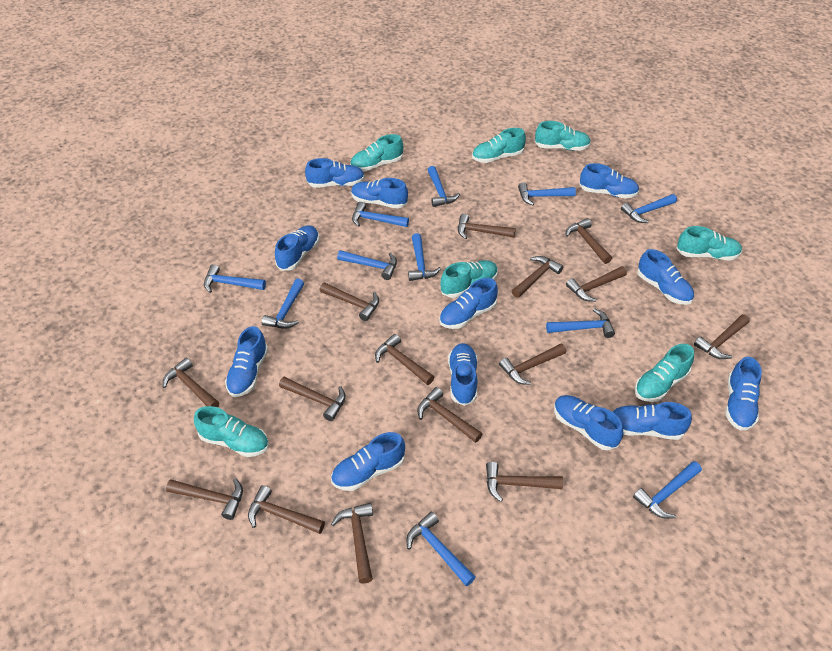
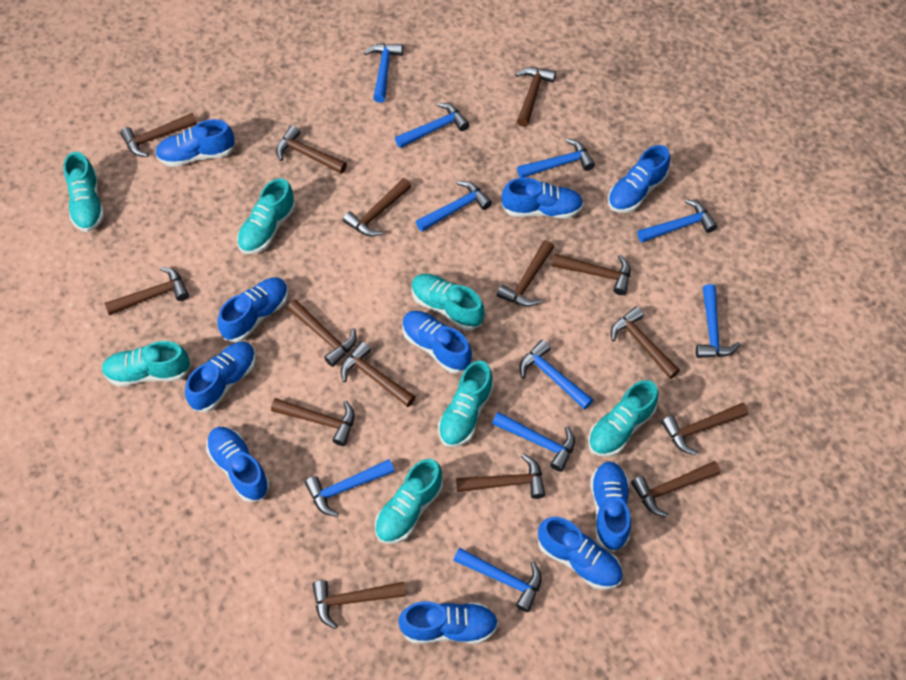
blue hammer: 11 -> 10
blue shoe: 12 -> 10

